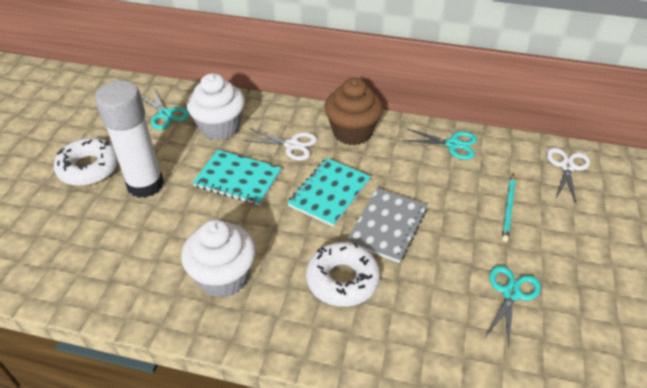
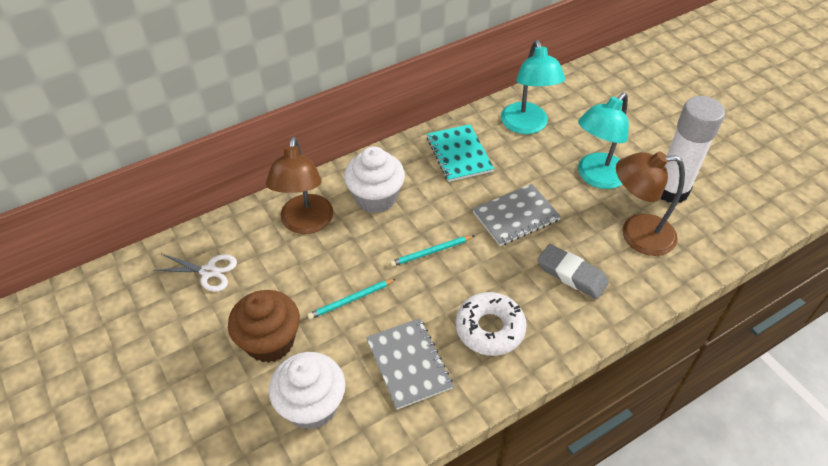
brown lamp: 0 -> 2
grey eraser: 0 -> 1
grey notebook: 1 -> 2
turquoise lamp: 0 -> 2
turquoise notebook: 2 -> 1
turquoise pencil: 1 -> 2
turquoise scissors: 3 -> 0
white donut: 2 -> 1
white scissors: 2 -> 1

